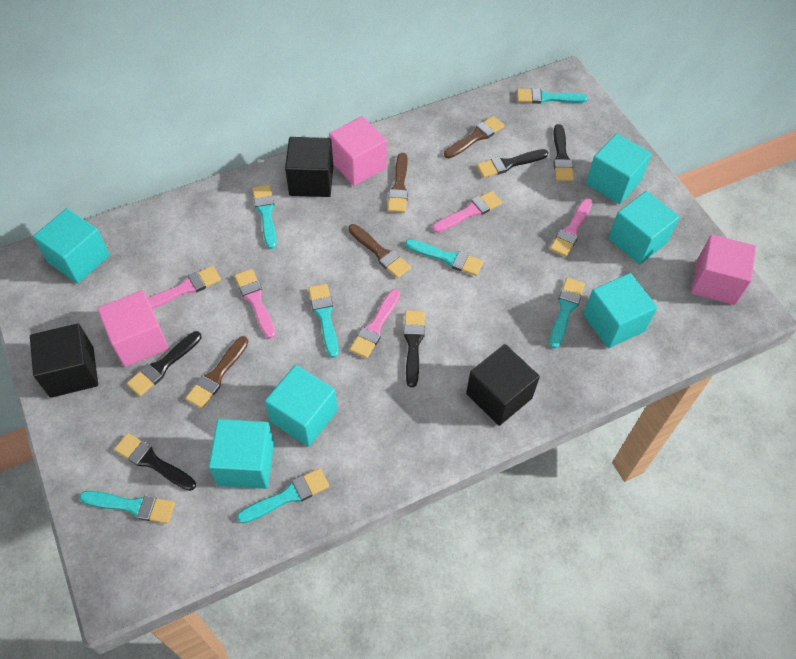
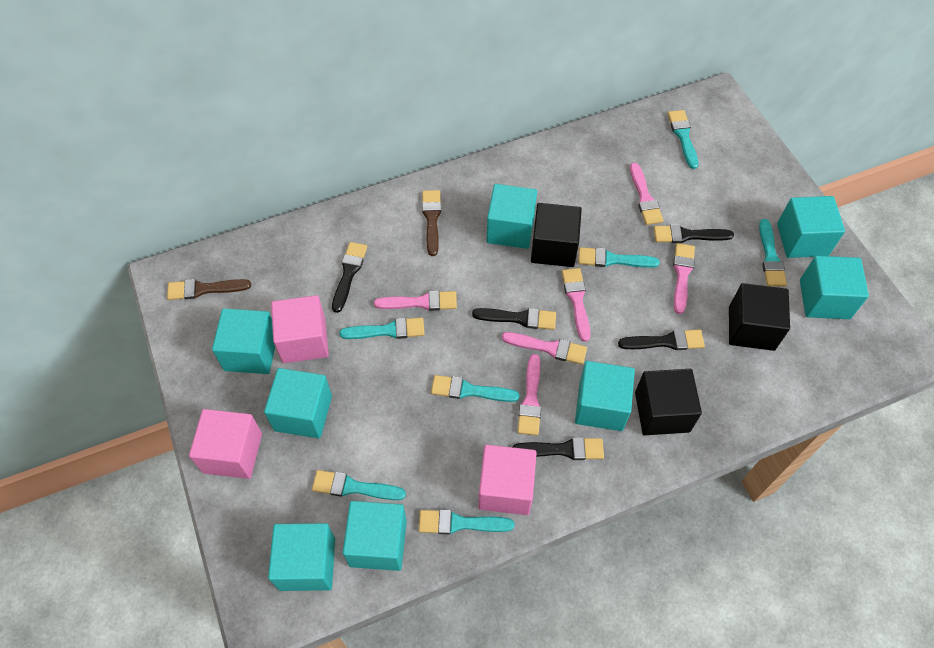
brown brush: 4 -> 2
pink brush: 5 -> 6
turquoise cube: 6 -> 8

